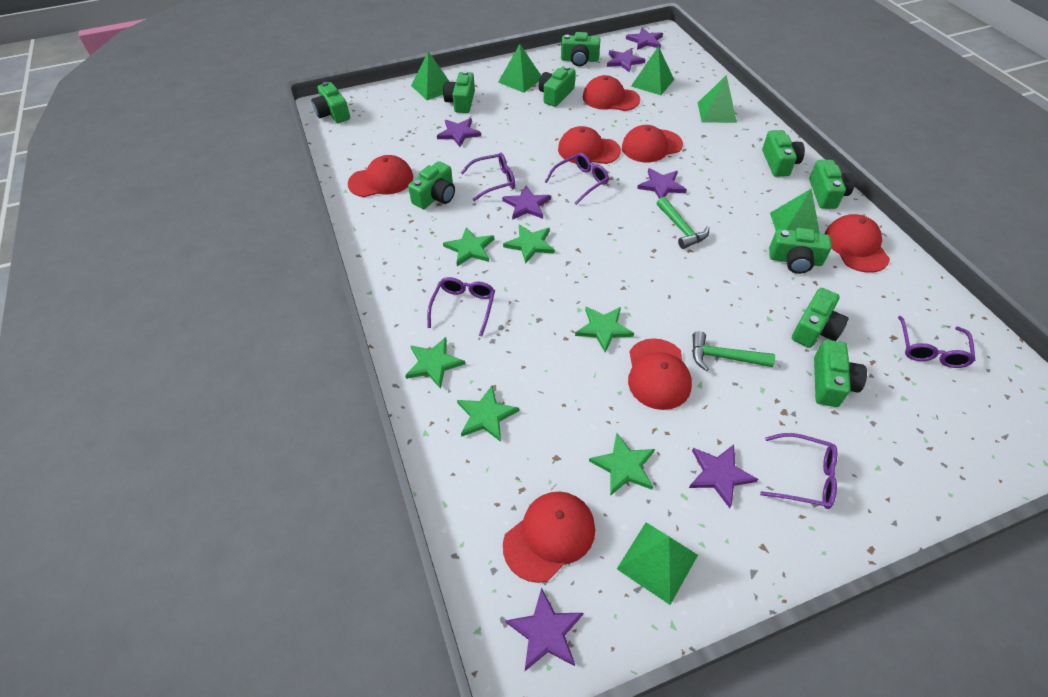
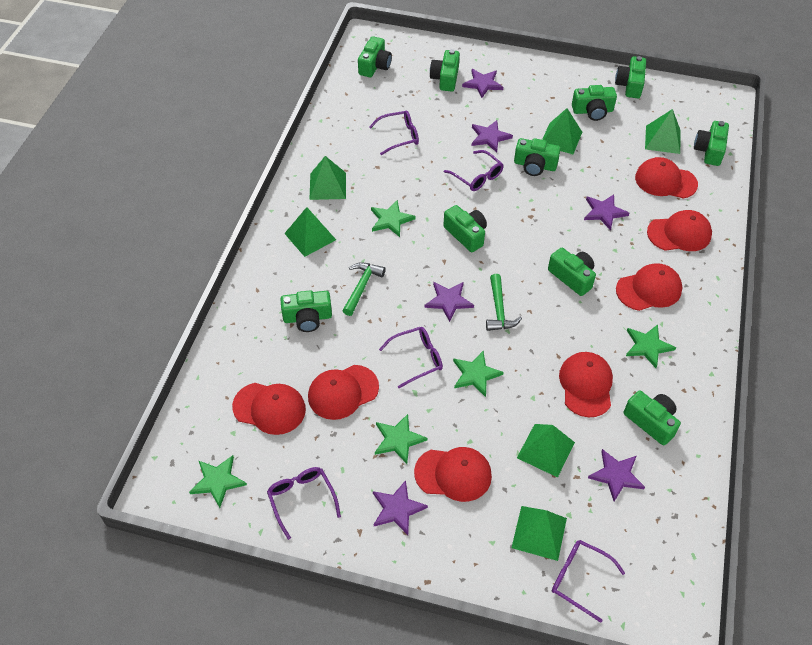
green star: 6 -> 5
purple star: 7 -> 6

